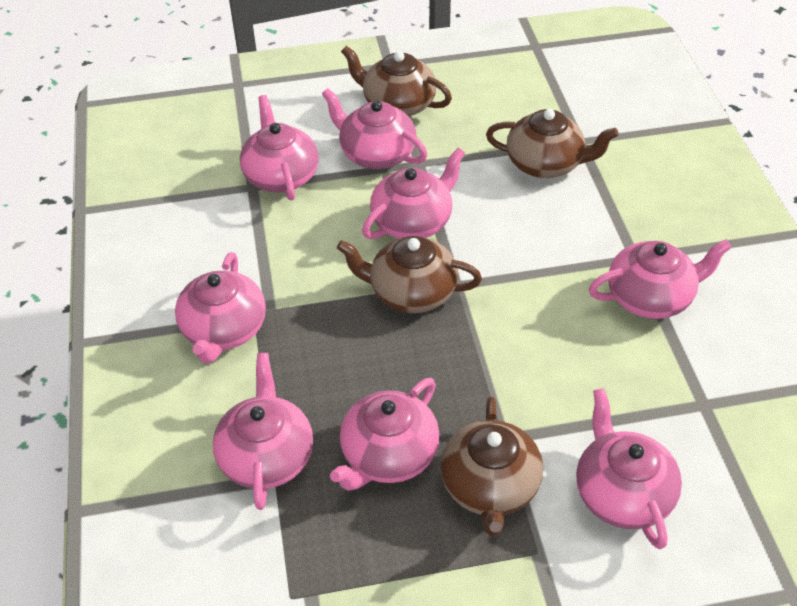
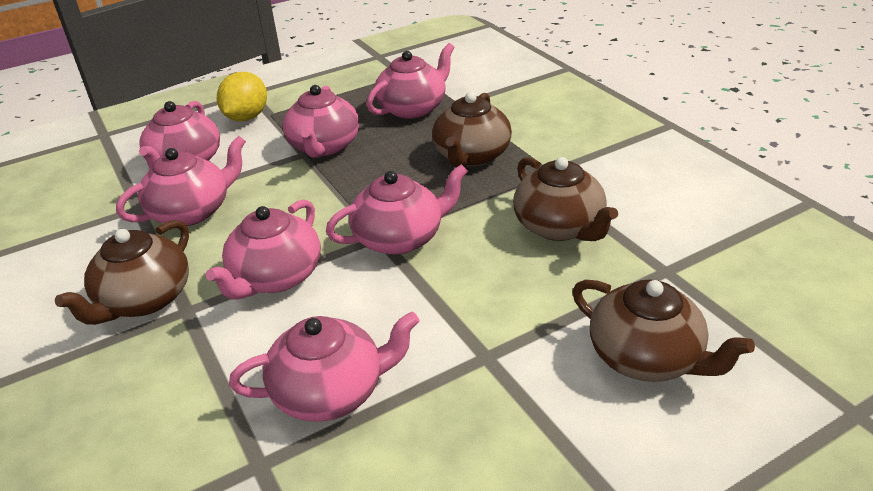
pink teapot: 8 -> 7
yellow lemon: 0 -> 1

